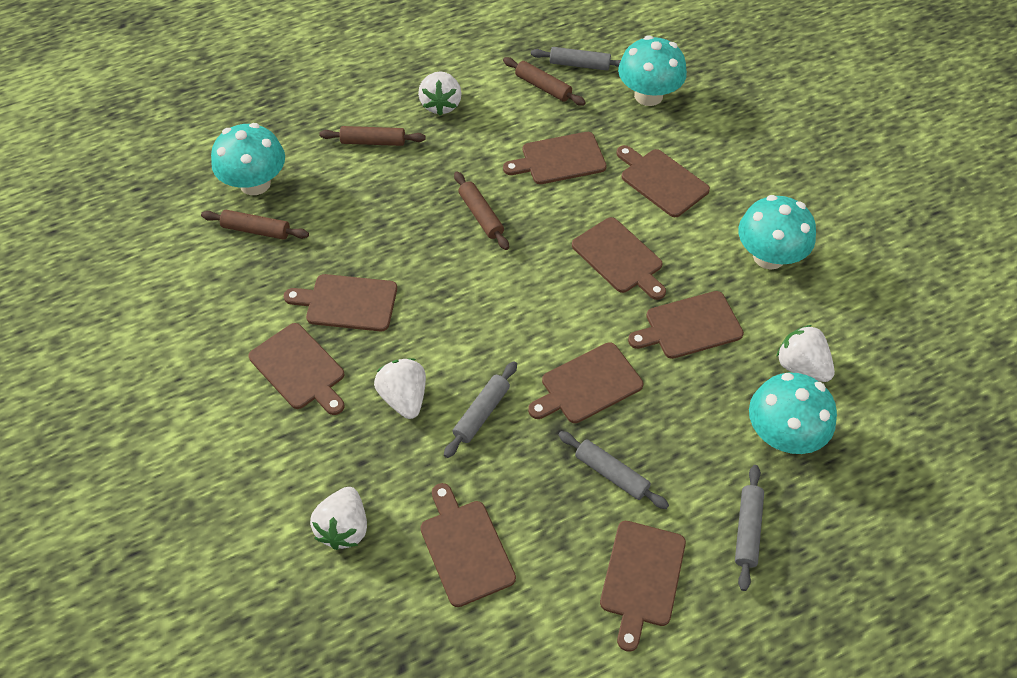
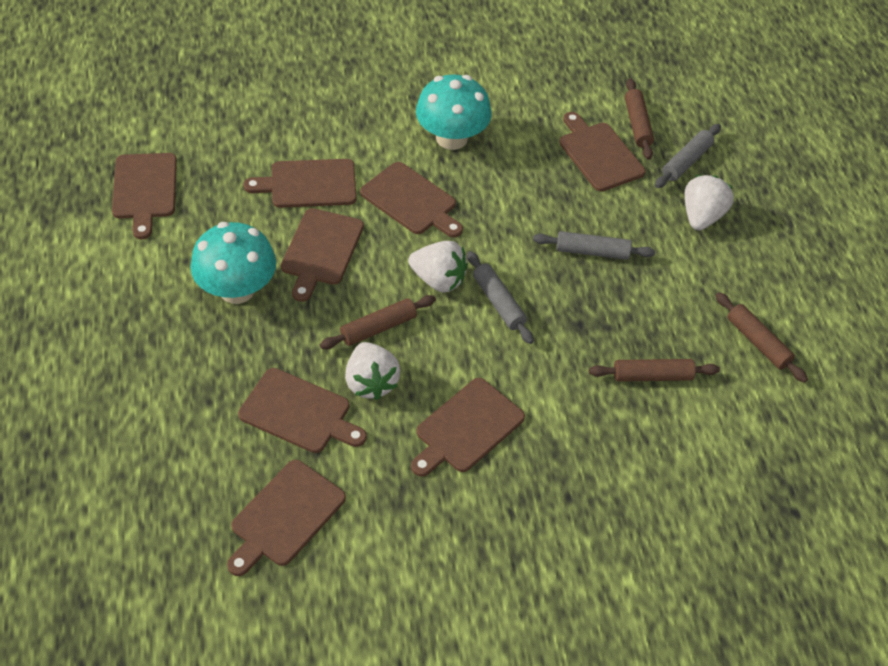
brown cutting board: 9 -> 8
grey rolling pin: 4 -> 3
turquoise mushroom: 4 -> 2
white strawberry: 4 -> 3

